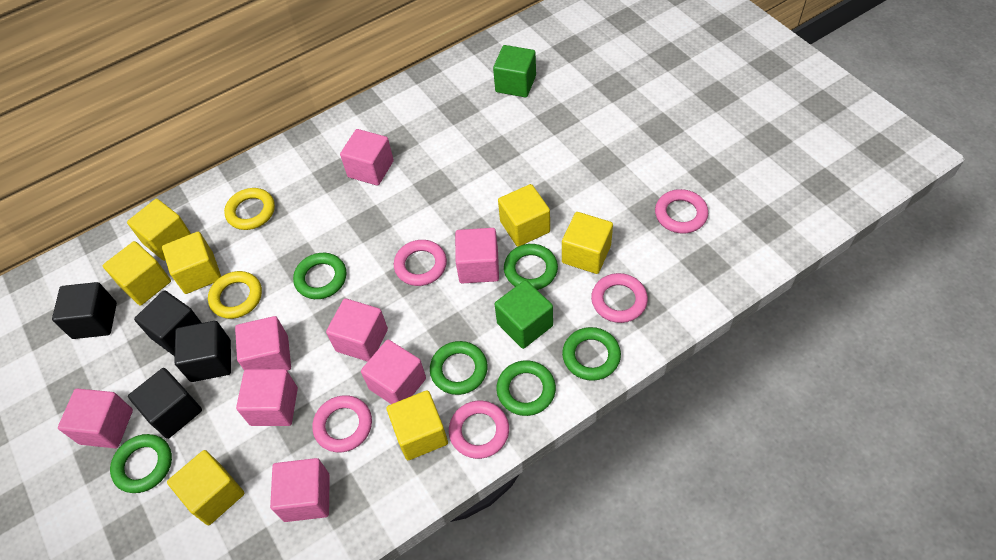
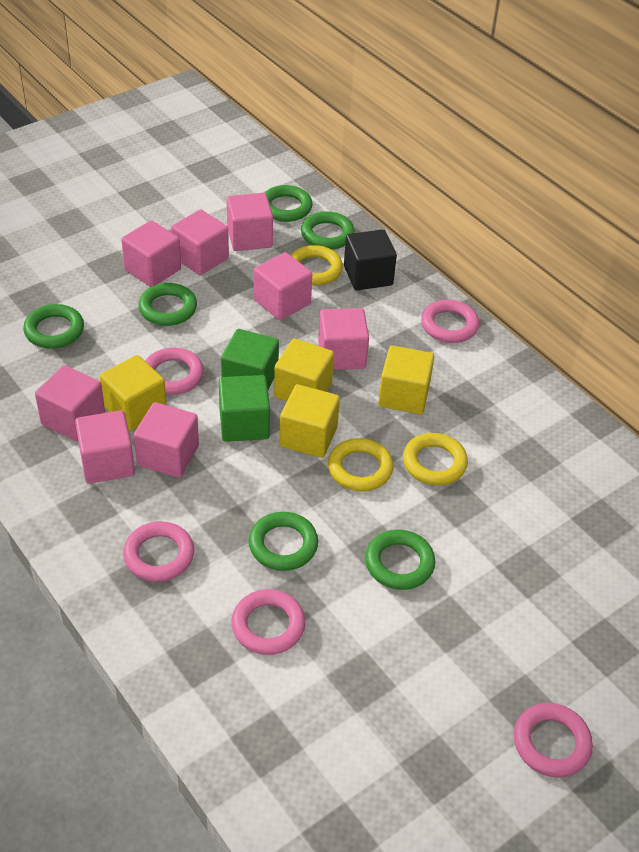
black cube: 4 -> 1
yellow cube: 7 -> 4
yellow ring: 2 -> 3

